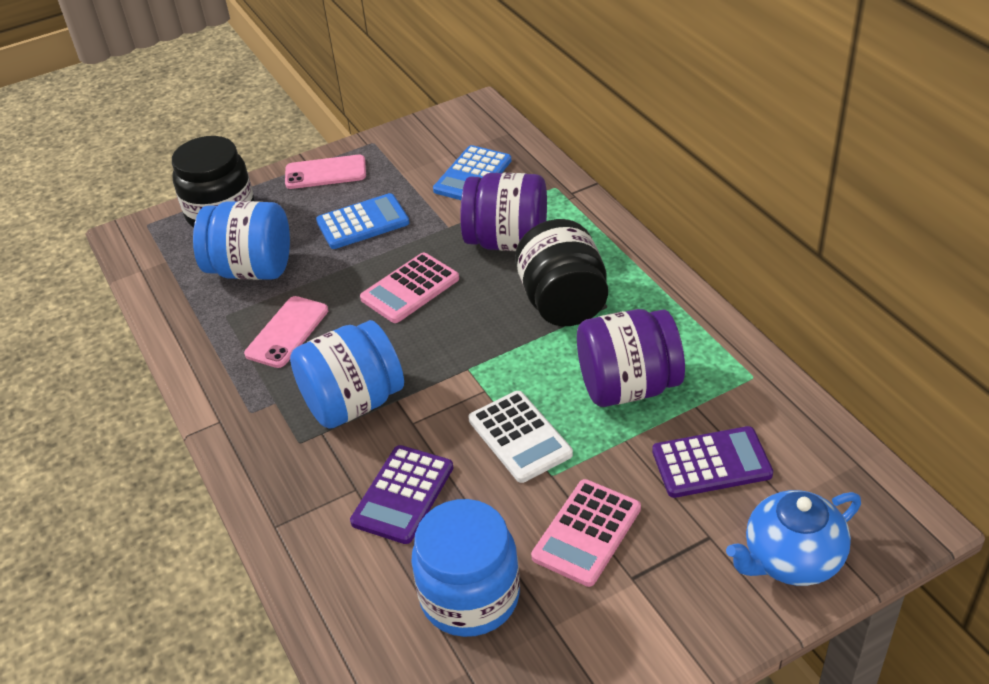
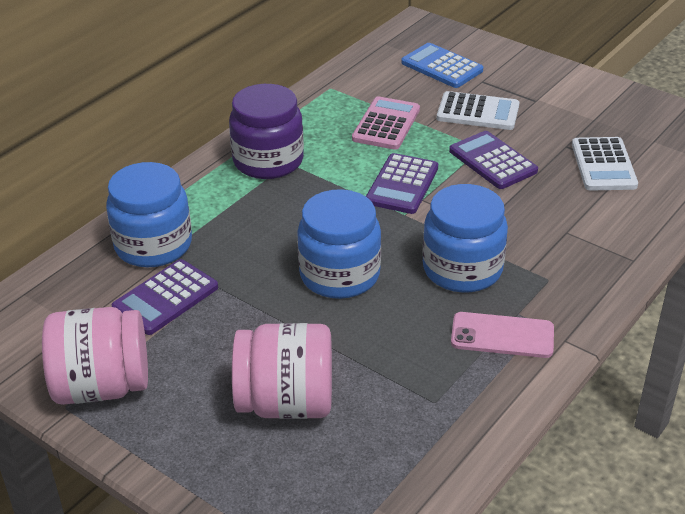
black jar: 2 -> 0
blue calculator: 2 -> 1
blue teapot: 1 -> 0
pink calculator: 2 -> 1
pink jar: 0 -> 2
pink phone: 2 -> 1
purple calculator: 2 -> 3
purple jar: 2 -> 1
white calculator: 1 -> 2

